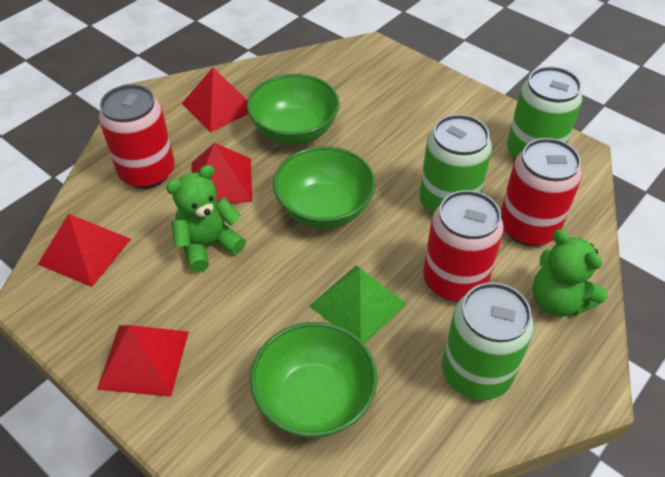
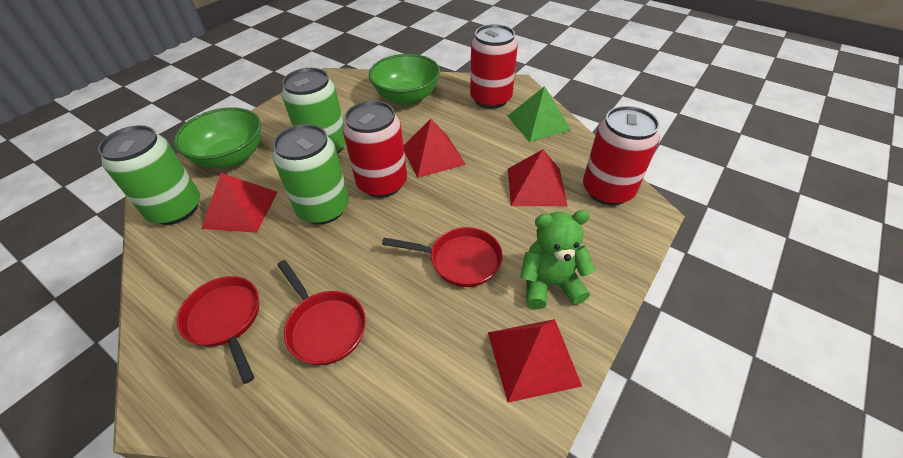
green bowl: 3 -> 2
green teddy bear: 2 -> 1
red pan: 0 -> 3

